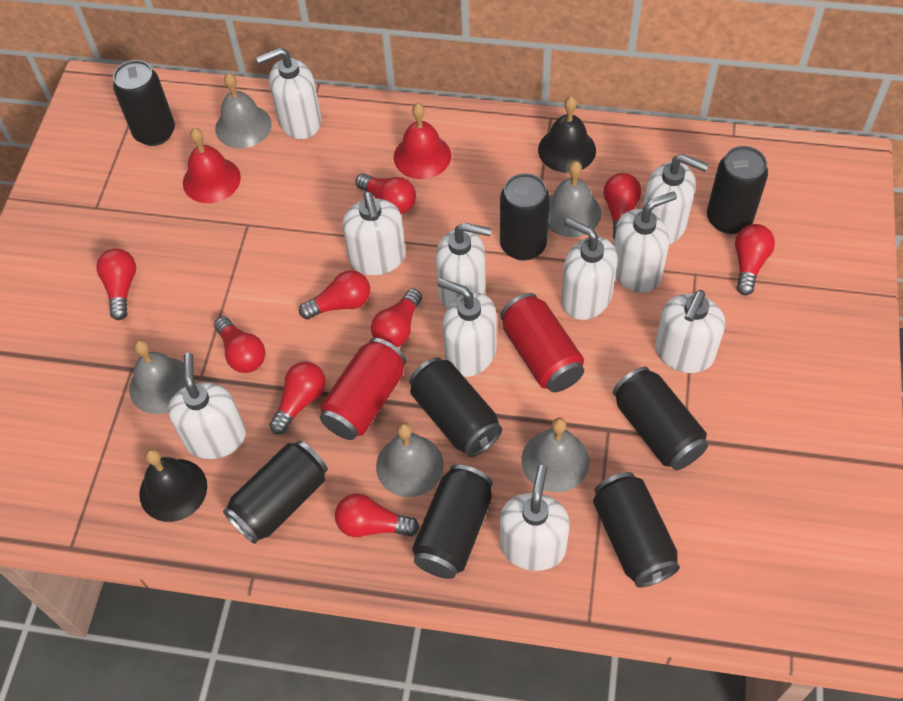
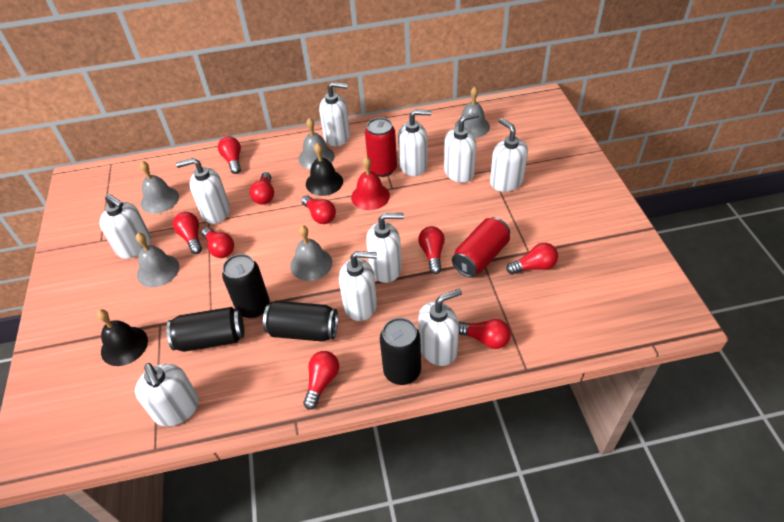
black can: 8 -> 4
red bell: 2 -> 1

